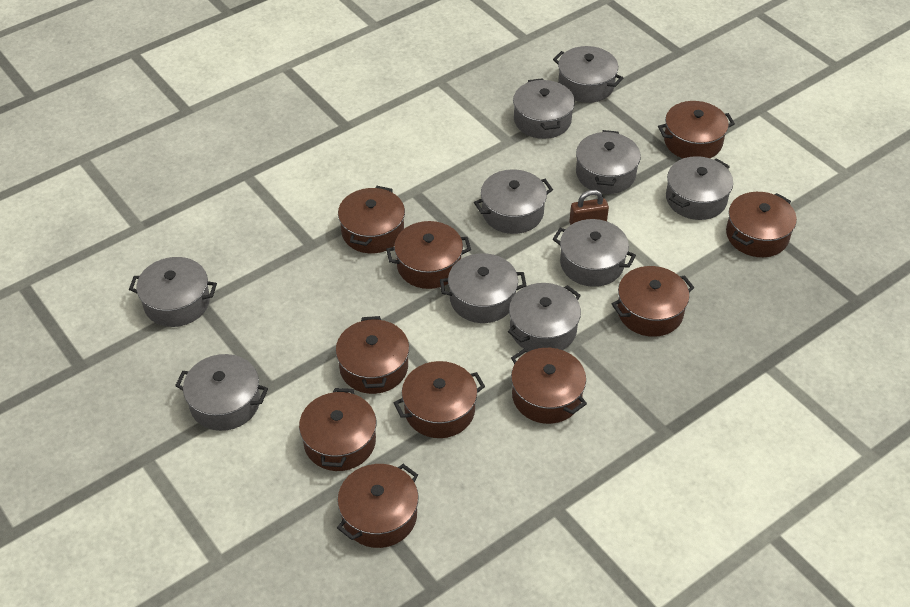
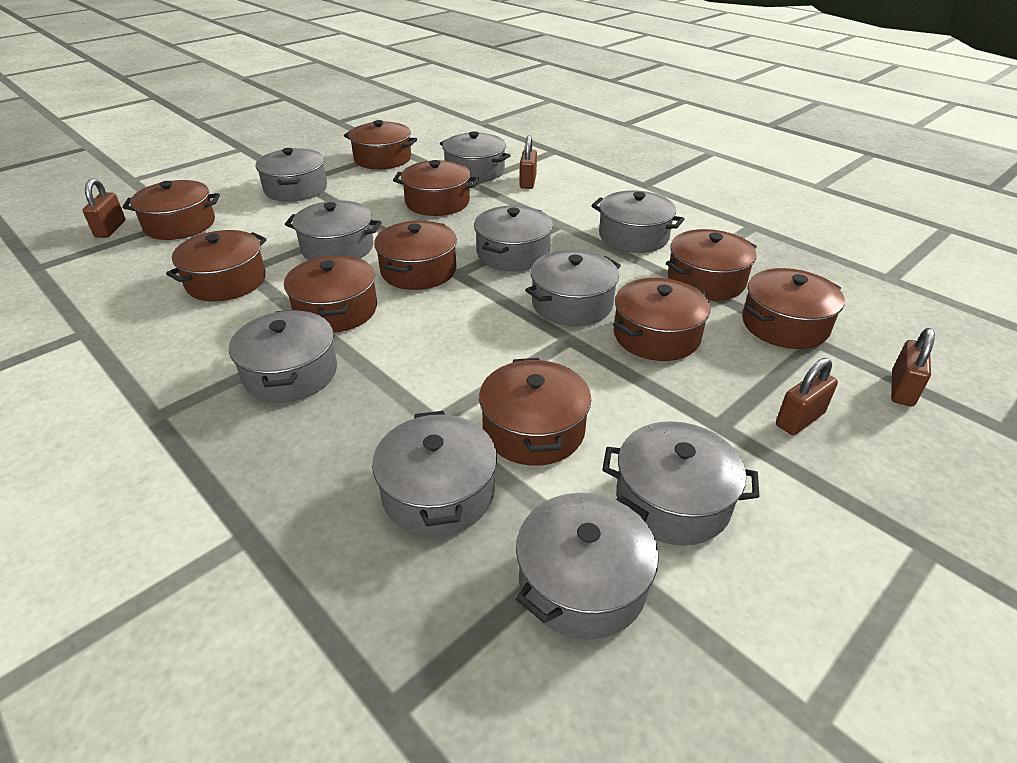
brown padlock: 1 -> 4

